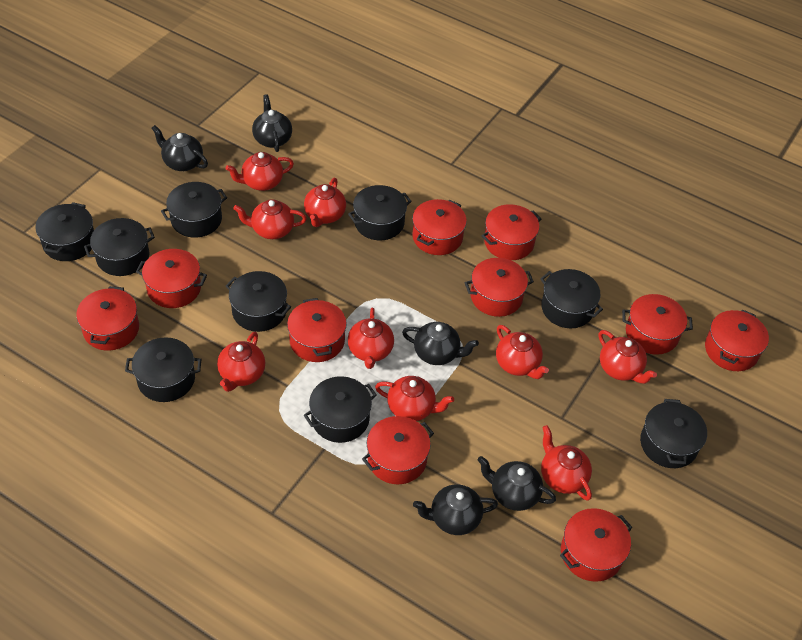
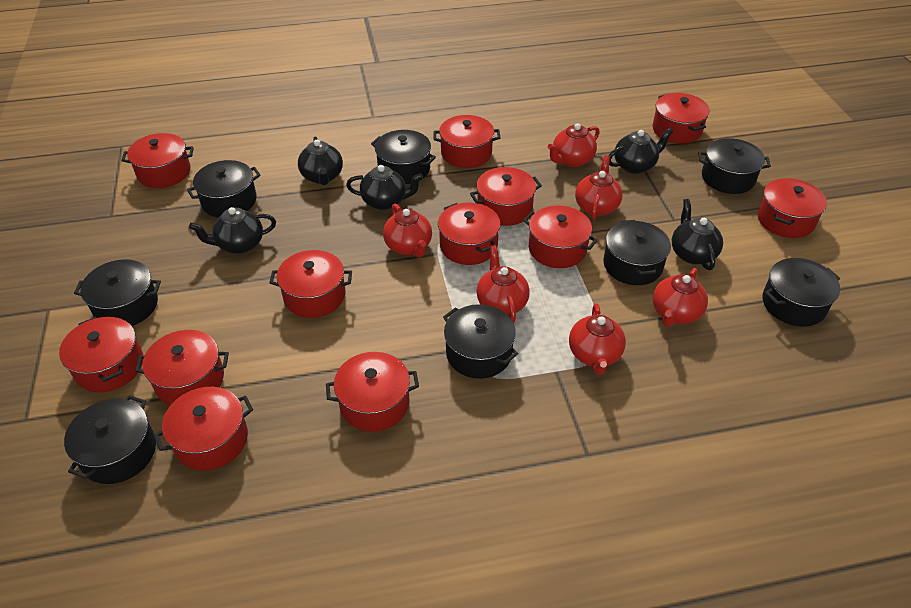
black pot: 9 -> 8
red pot: 10 -> 12
red teapot: 9 -> 6

